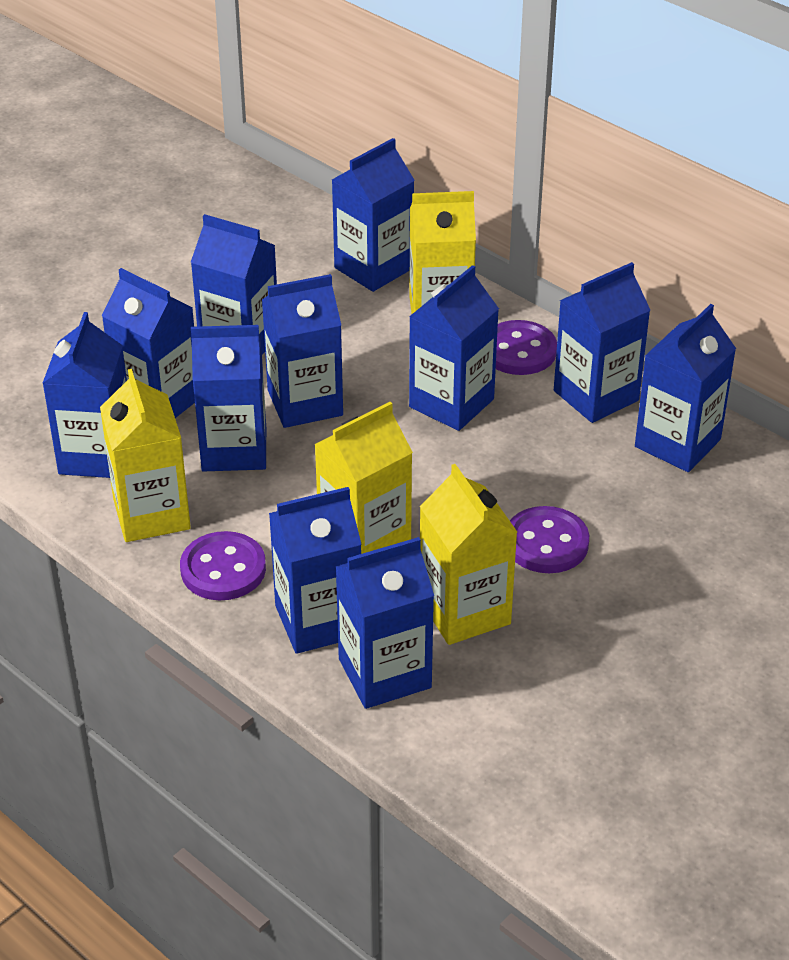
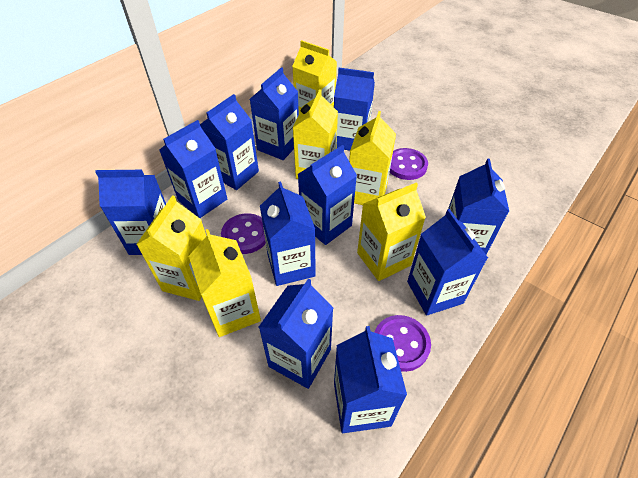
yellow carton: 4 -> 6

